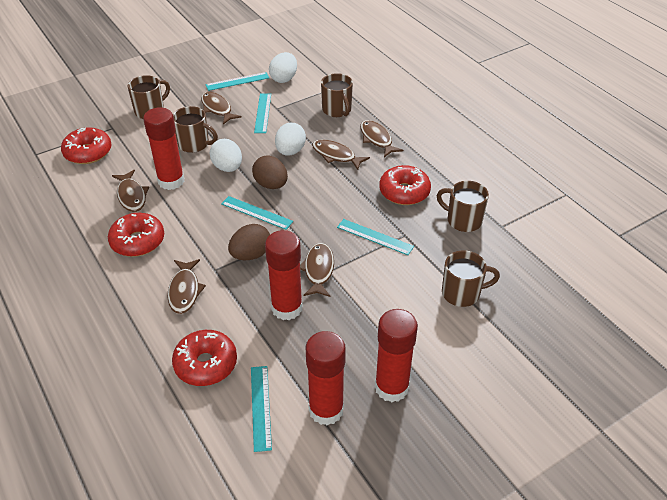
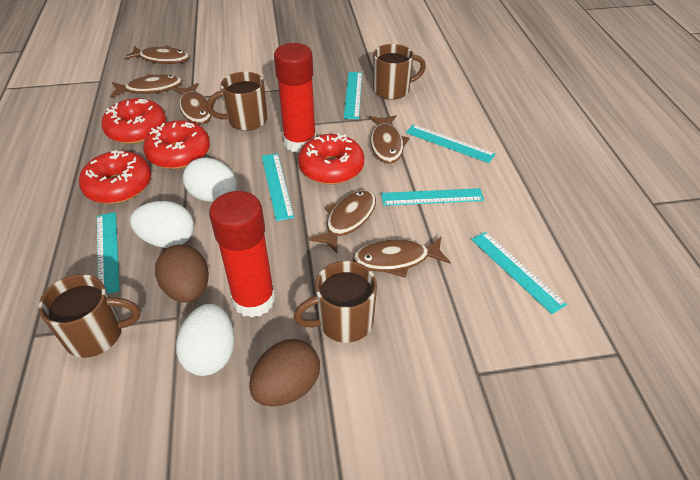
brown mug: 5 -> 4
red glue stick: 4 -> 2
turquoise ruler: 5 -> 6

